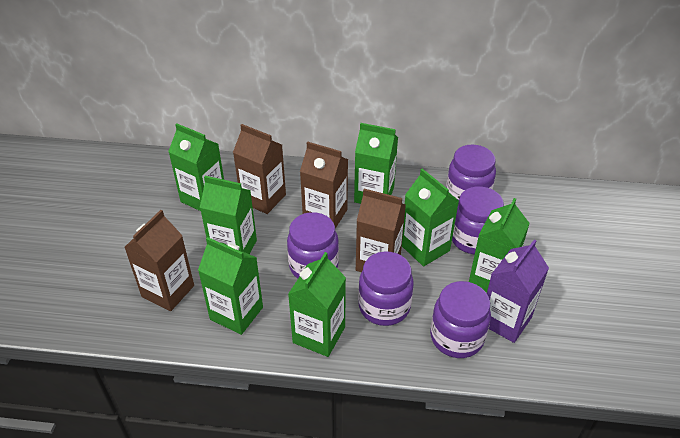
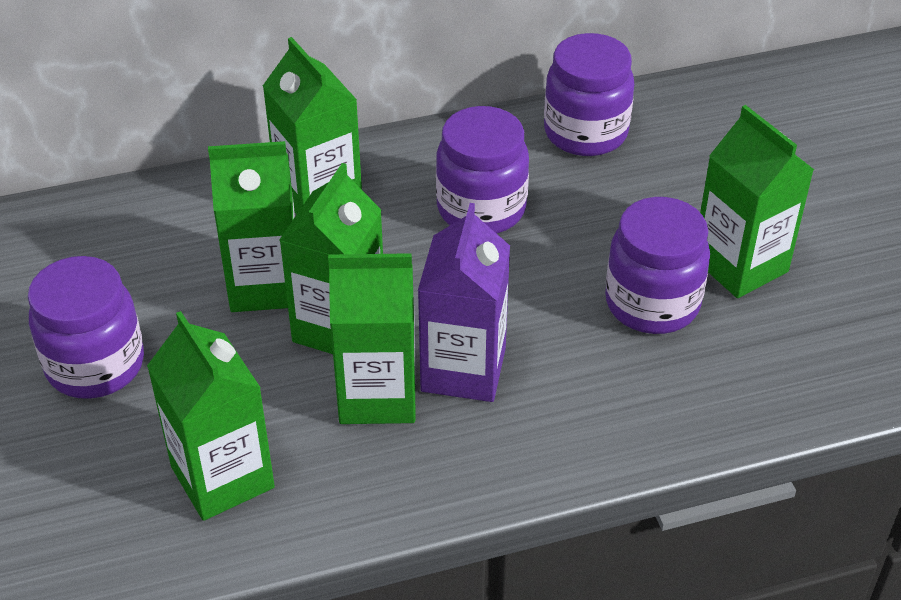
brown carton: 4 -> 0
green carton: 7 -> 6
purple jar: 5 -> 4

